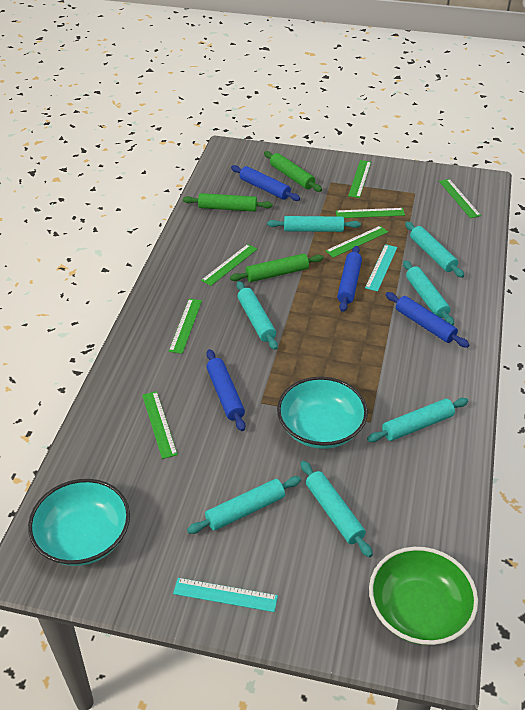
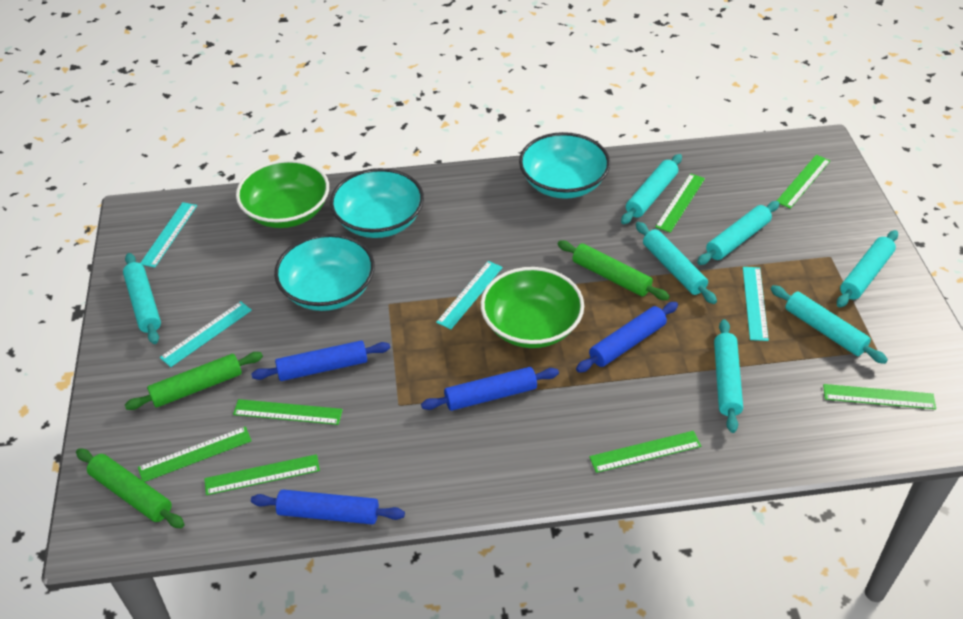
green bowl: 1 -> 2
turquoise bowl: 2 -> 3
turquoise ruler: 2 -> 4

